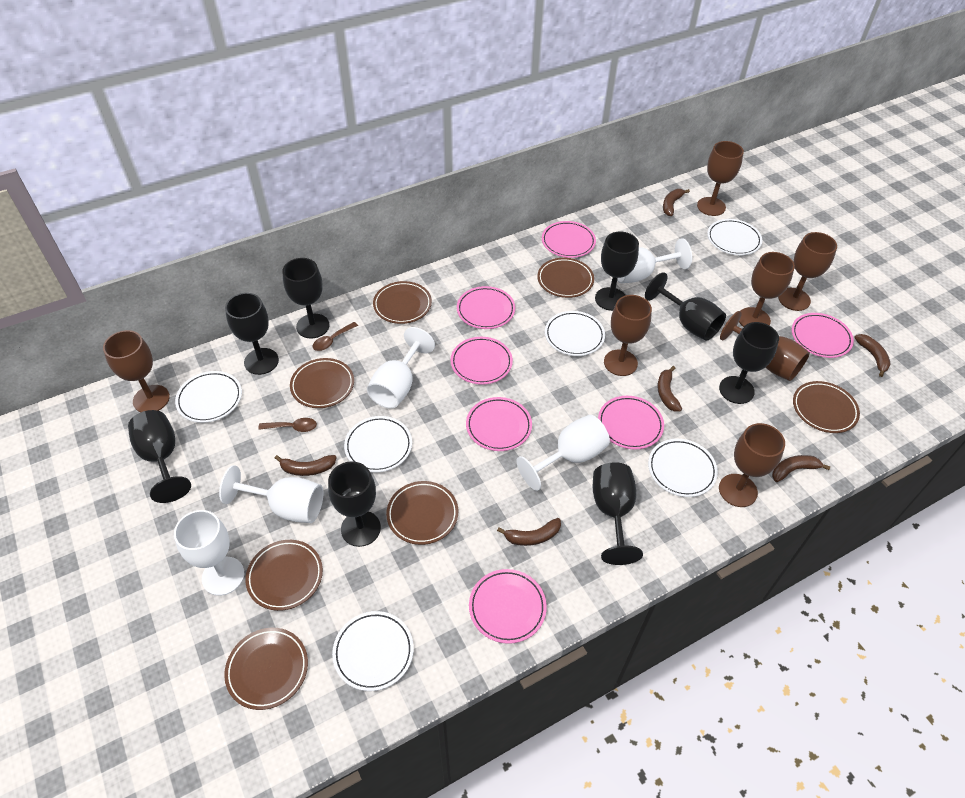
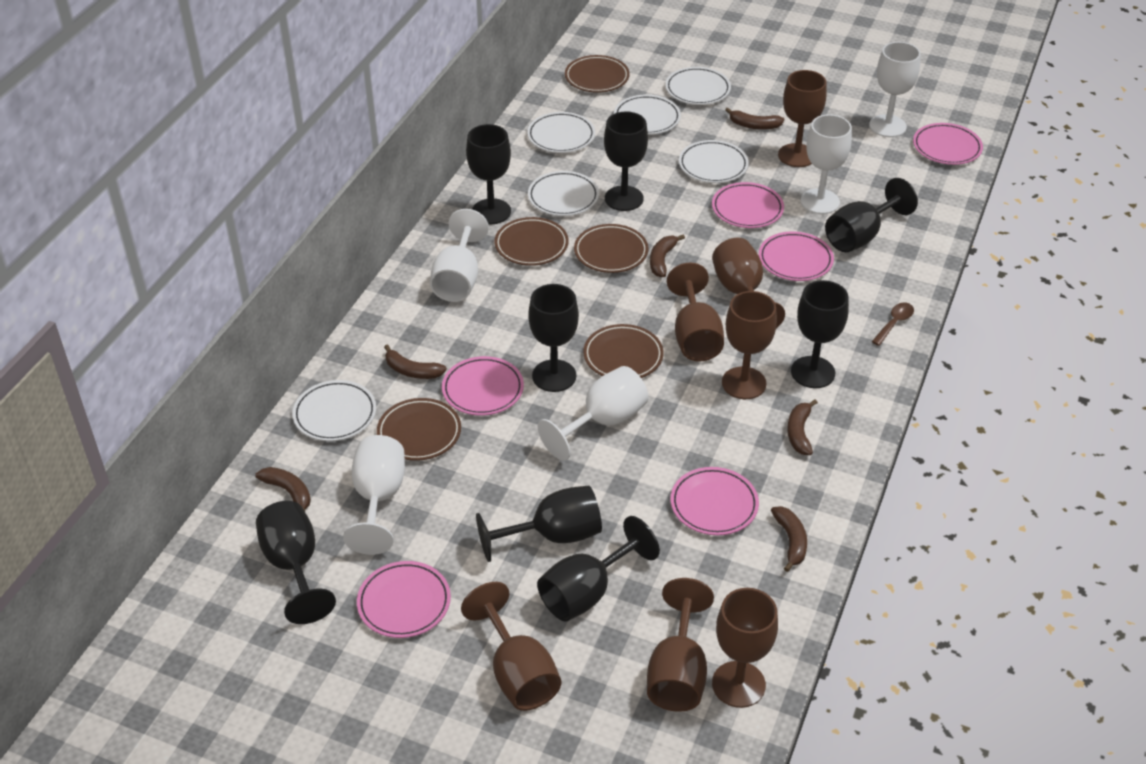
brown plate: 7 -> 5
brown spoon: 2 -> 1
pink plate: 7 -> 6

